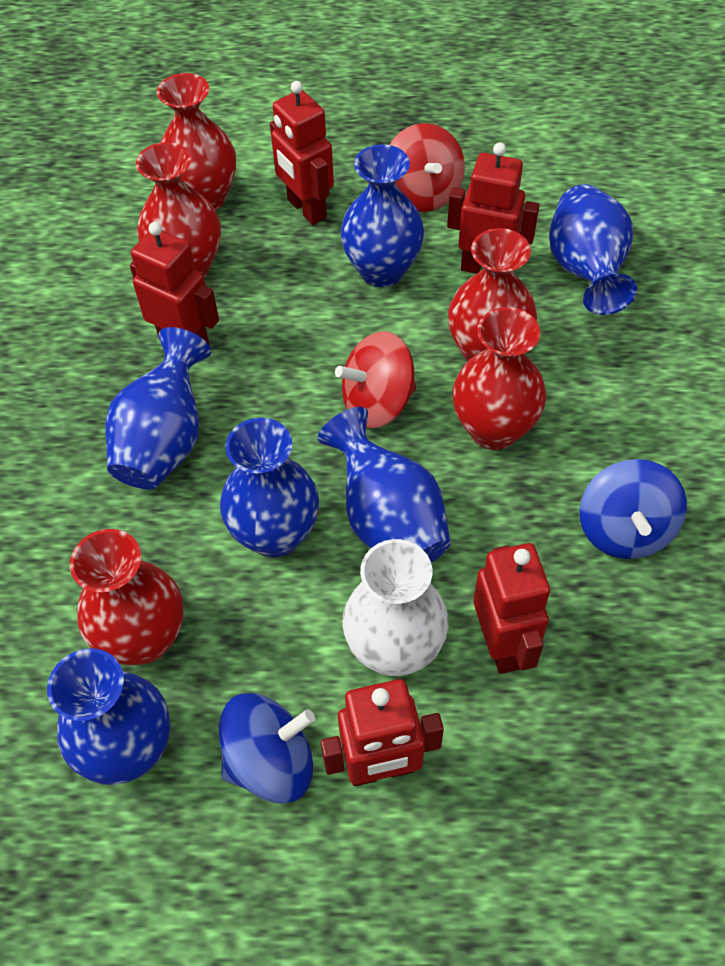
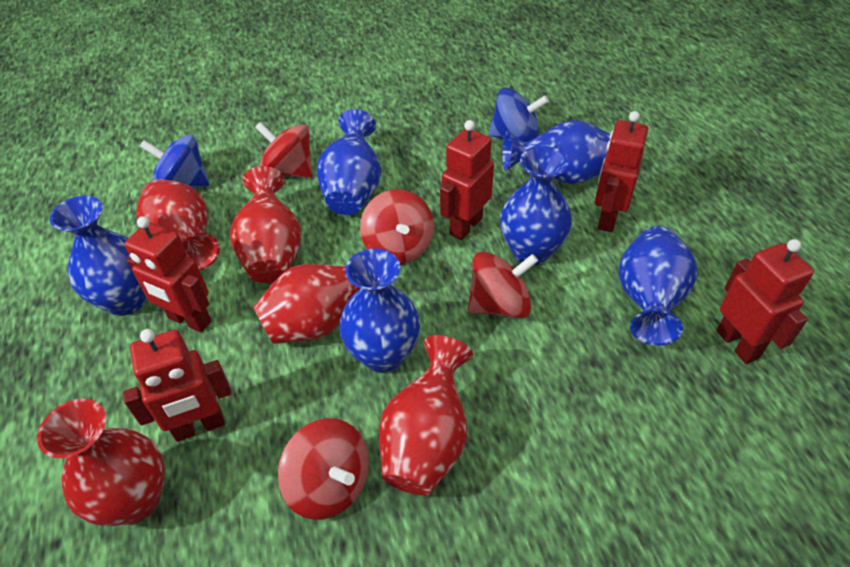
red spinning top: 2 -> 4
white vase: 1 -> 0

